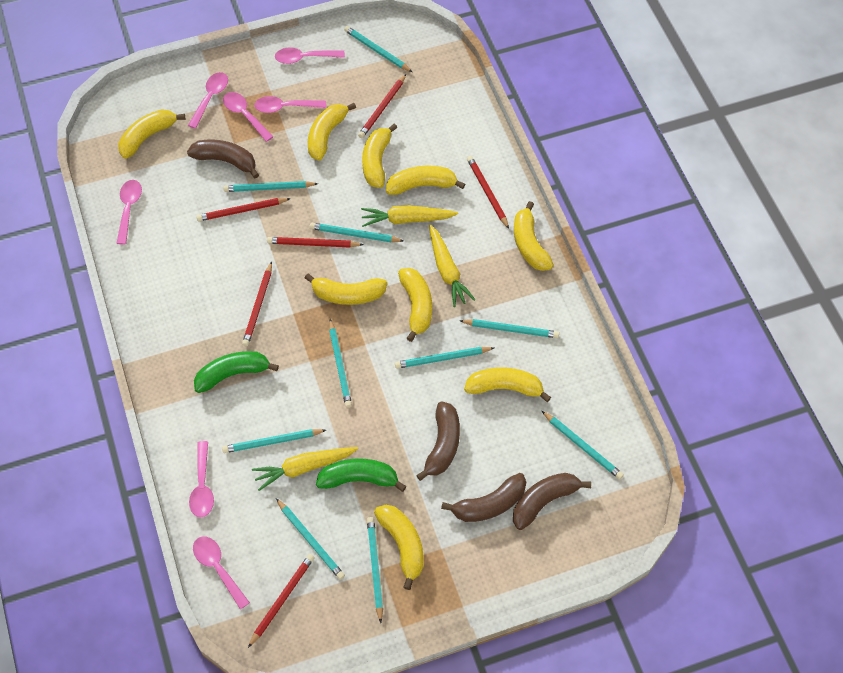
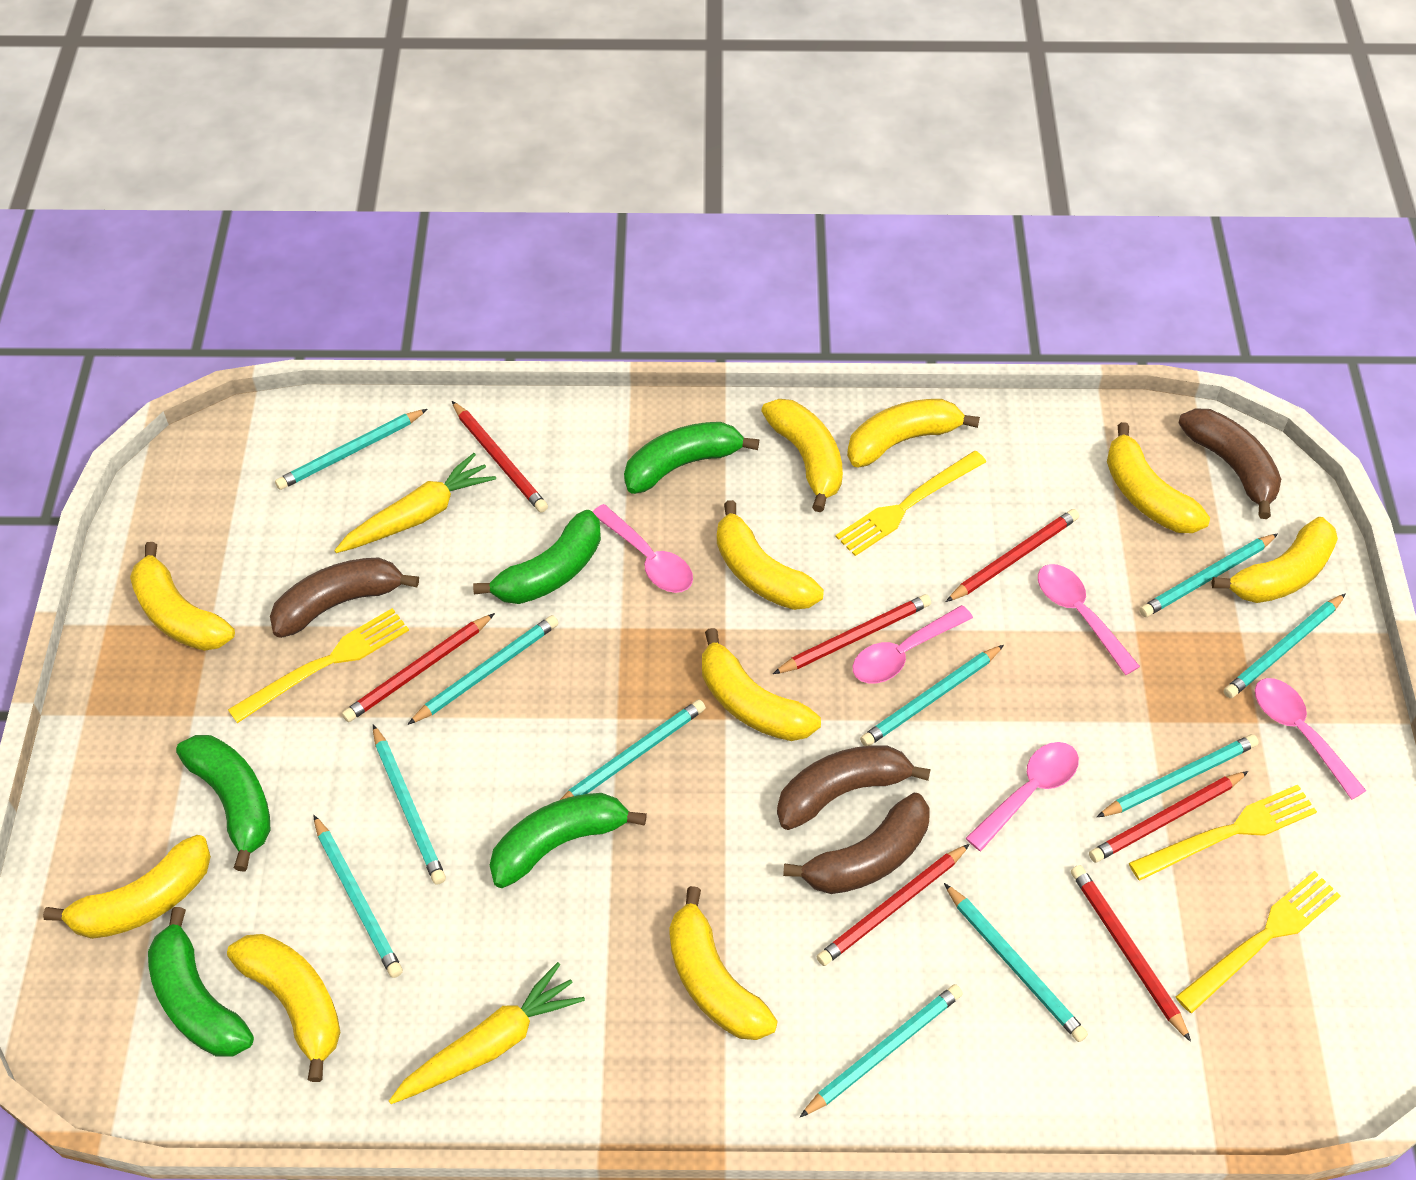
green banana: 2 -> 5
pink spoon: 7 -> 5
red pencil: 6 -> 7
turquoise pencil: 10 -> 11
yellow banana: 9 -> 10
yellow carrot: 3 -> 2
yellow fork: 0 -> 4

